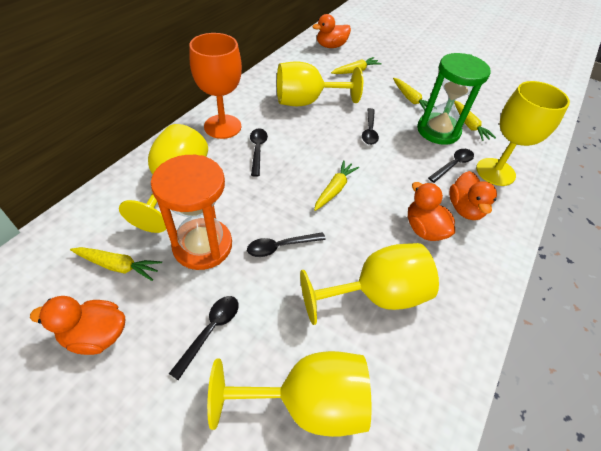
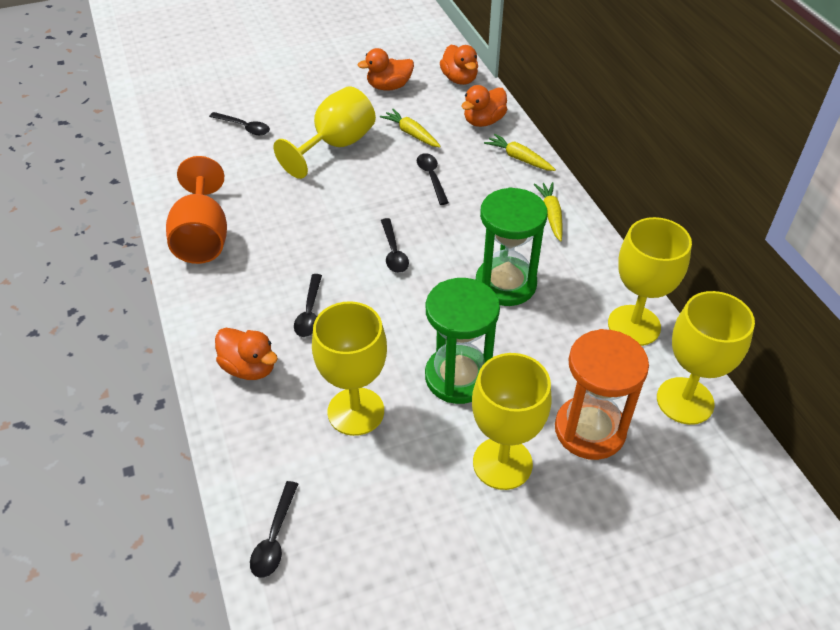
green hourglass: 1 -> 2
yellow carrot: 5 -> 3

